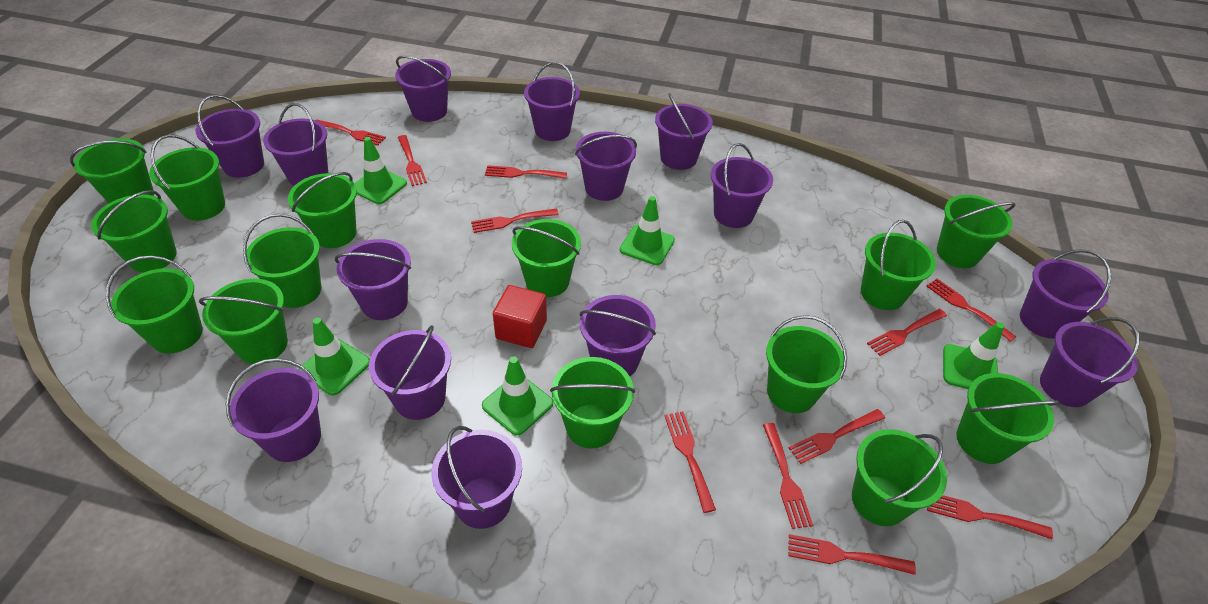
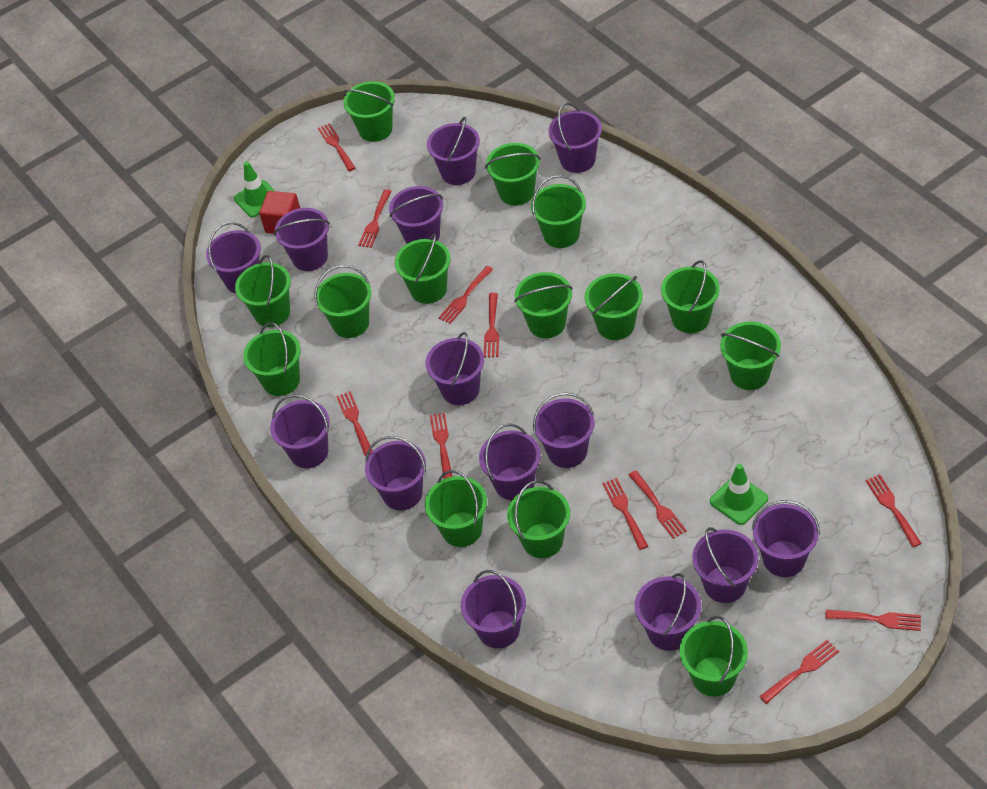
green traffic cone: 5 -> 2

